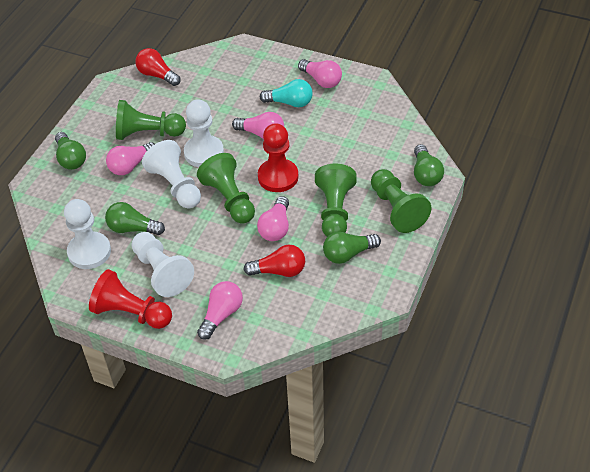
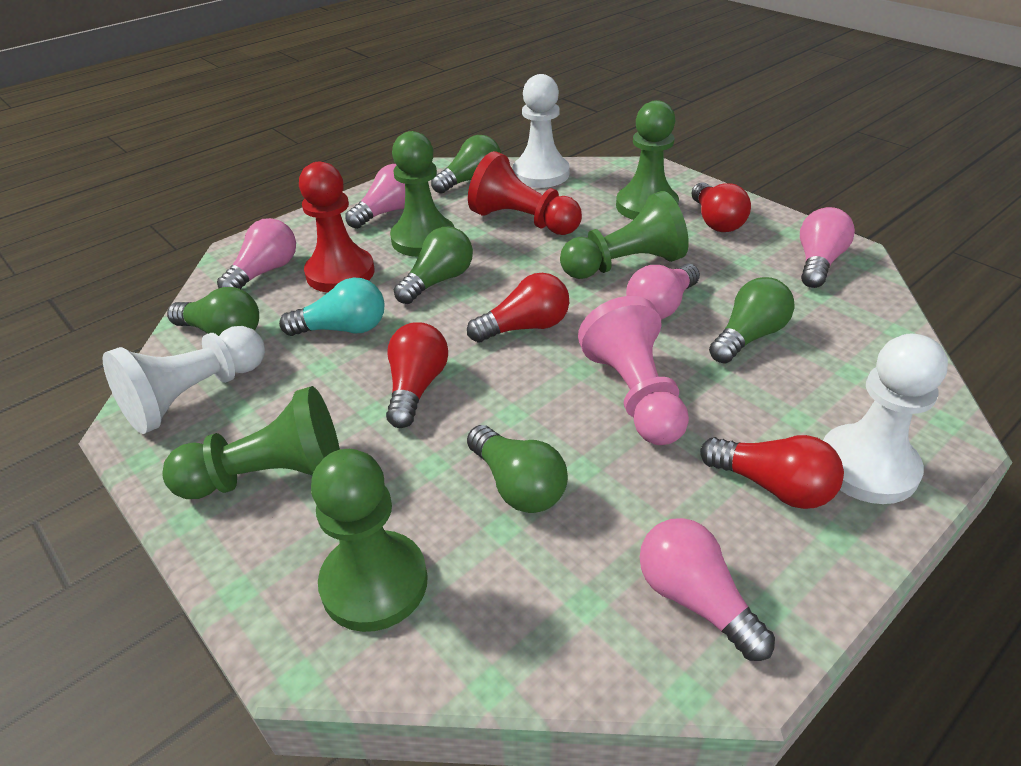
green light bulb: 4 -> 5
green pawn: 4 -> 5
pink pawn: 0 -> 1
red light bulb: 2 -> 4
white pawn: 4 -> 3

